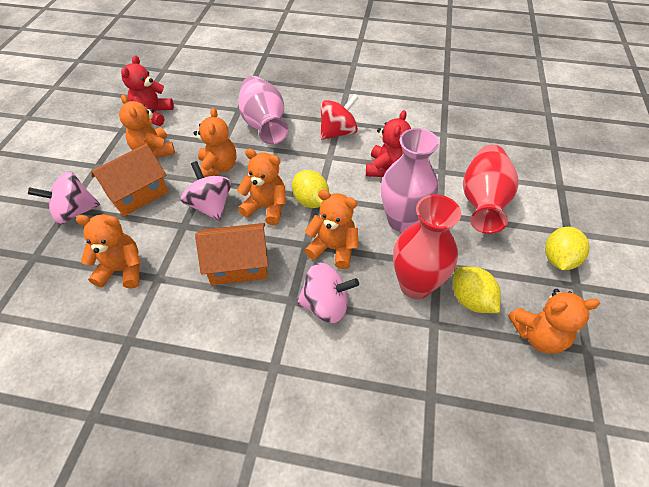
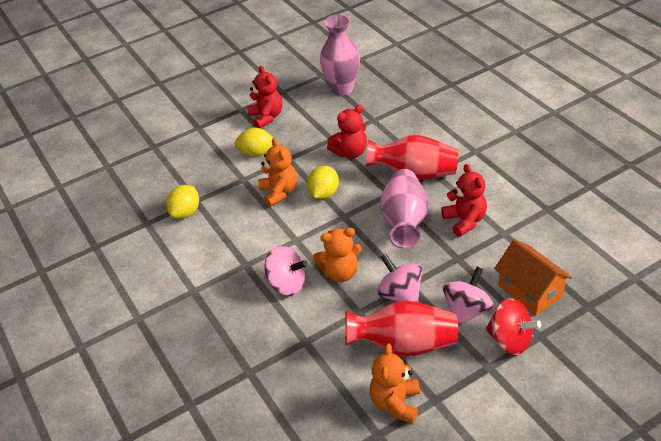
orange house: 2 -> 1
orange teddy bear: 6 -> 3
red teddy bear: 2 -> 3

